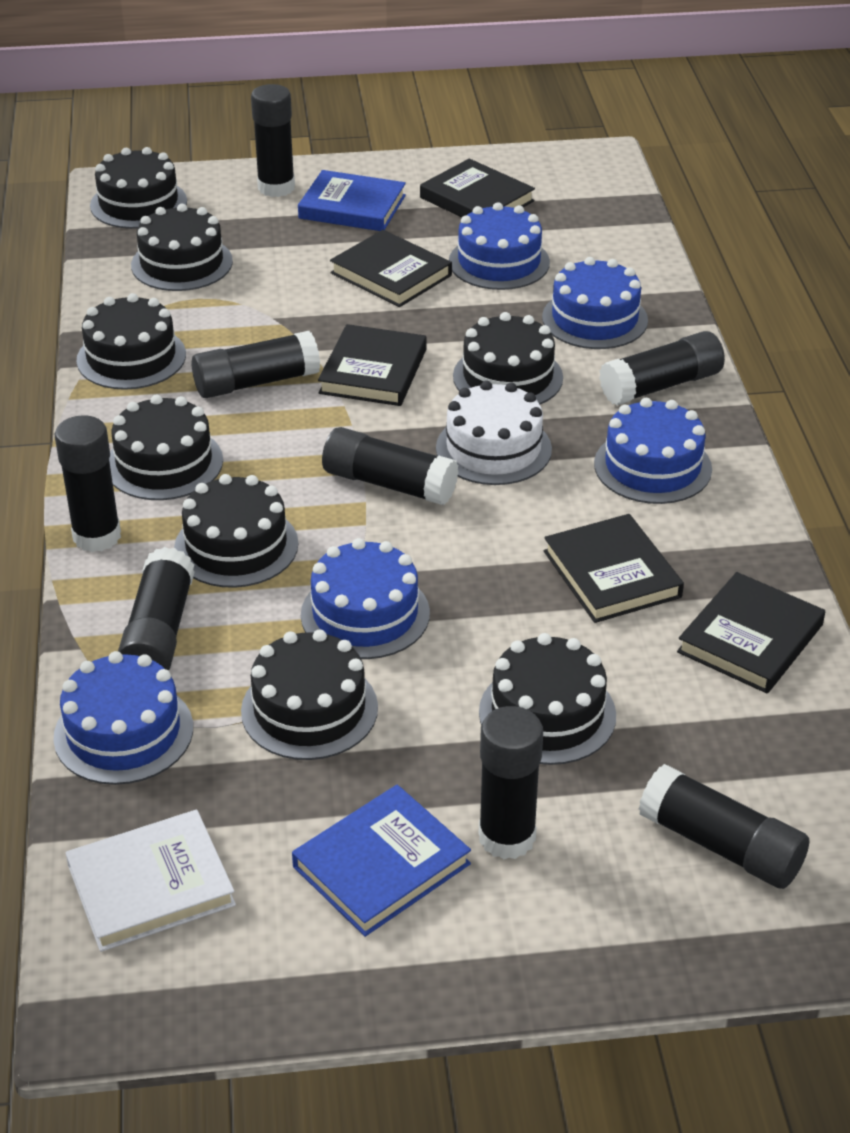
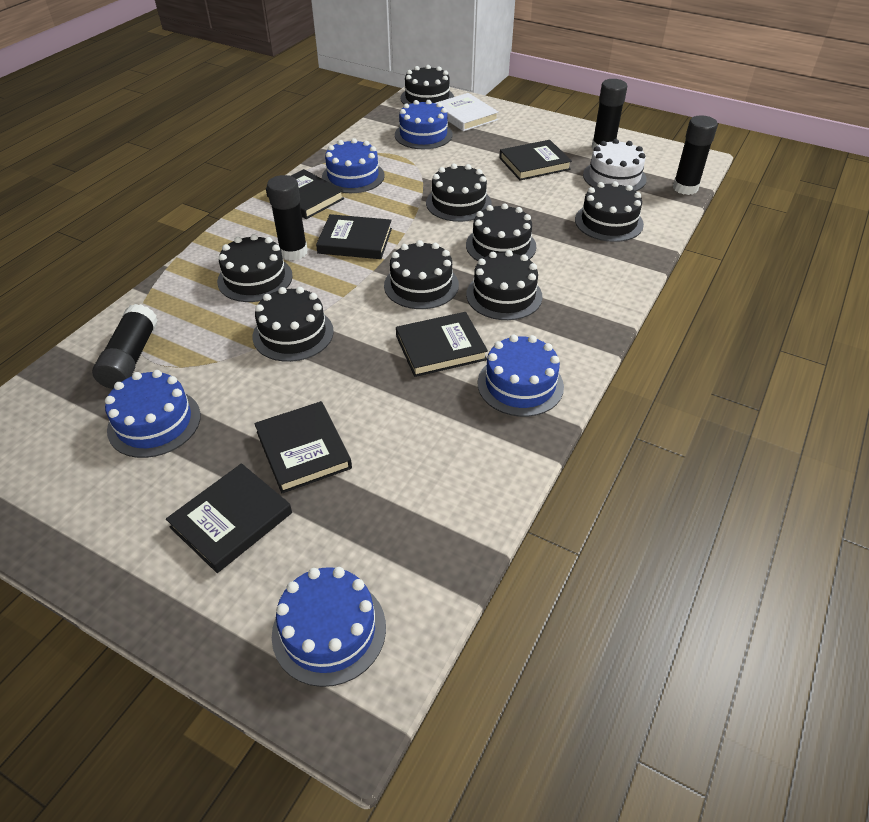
black book: 5 -> 6
black glue stick: 8 -> 4
blue book: 2 -> 0

